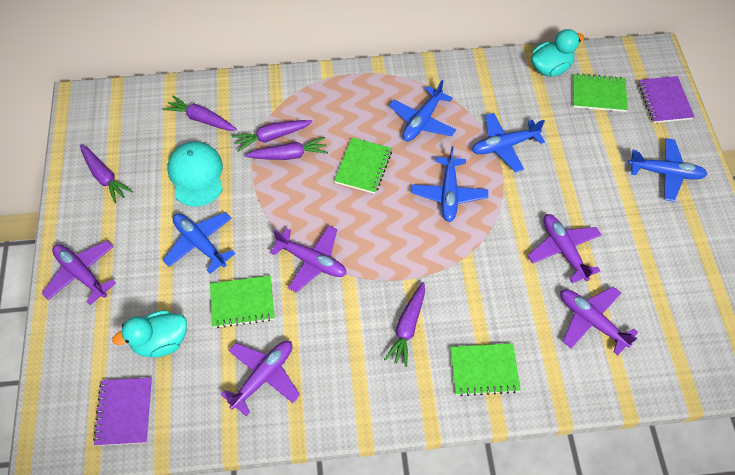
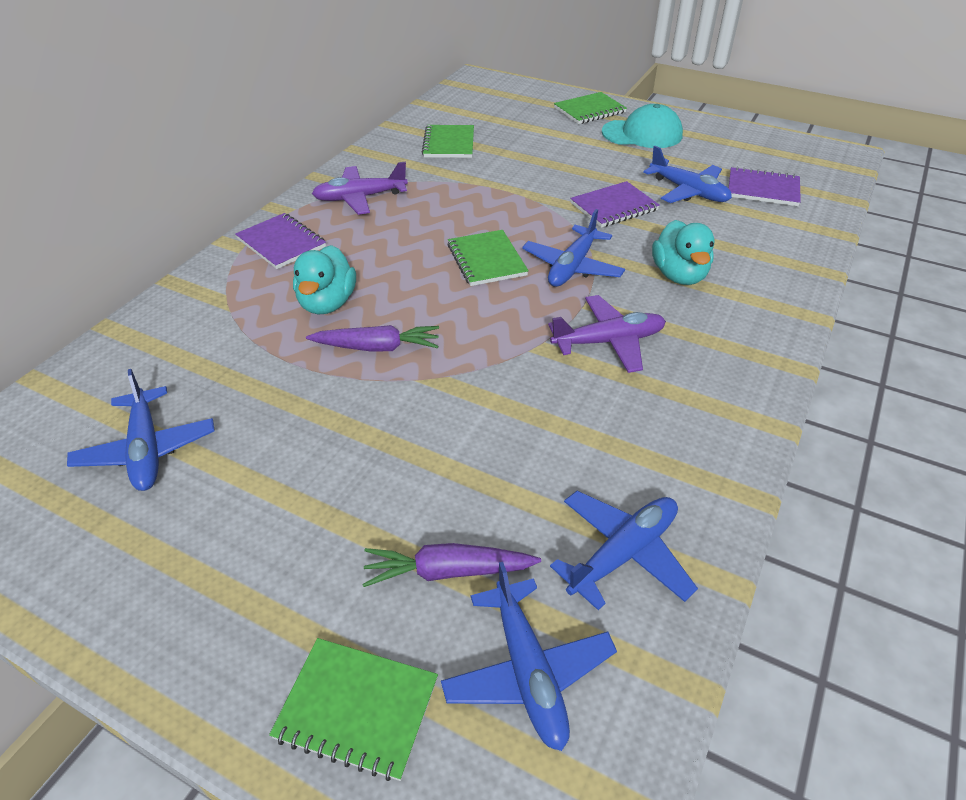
purple carrot: 5 -> 2
purple notebook: 2 -> 3
purple plane: 5 -> 2

